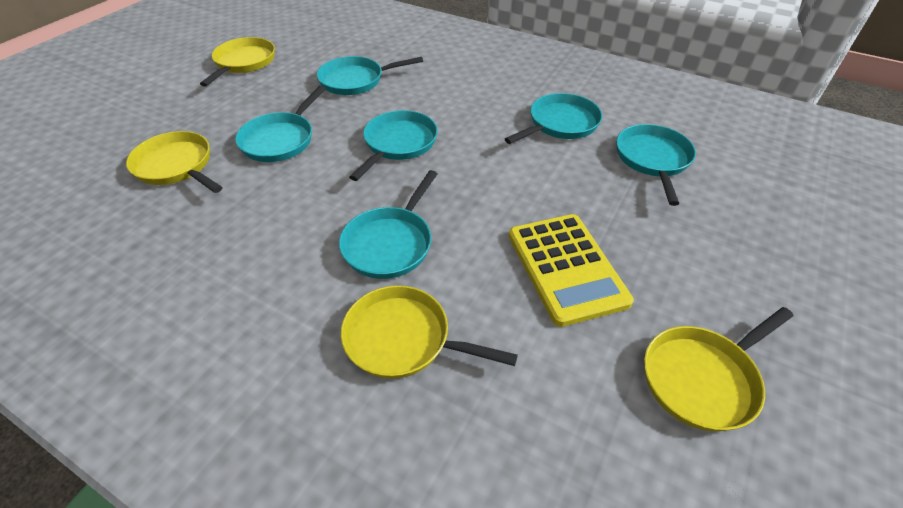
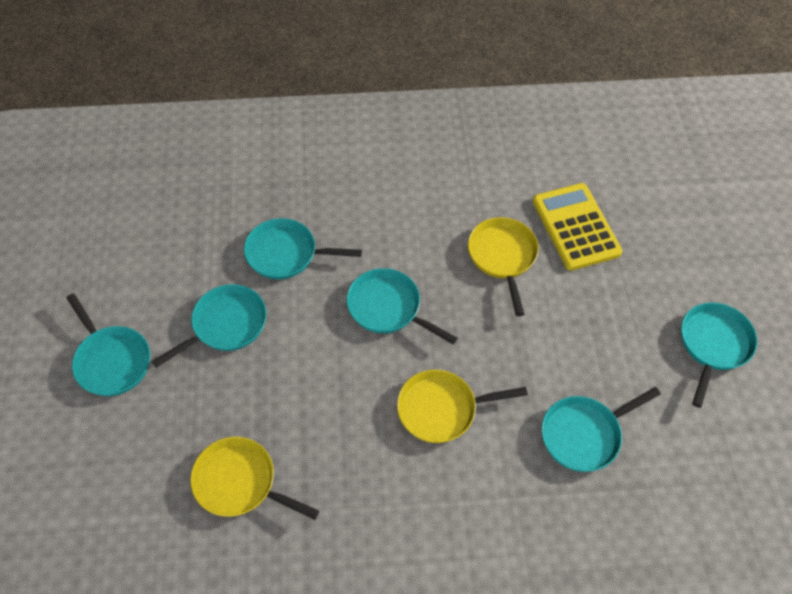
yellow pan: 4 -> 3

